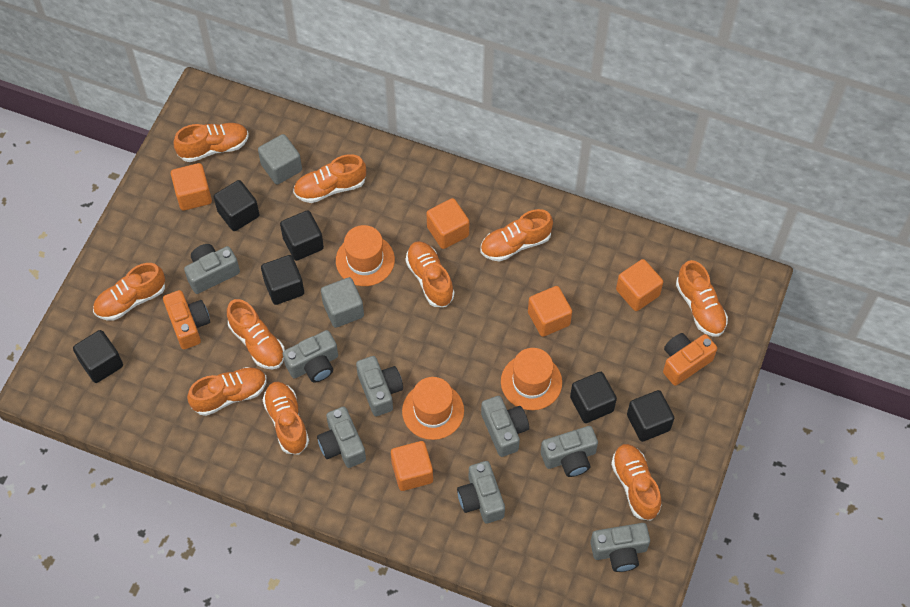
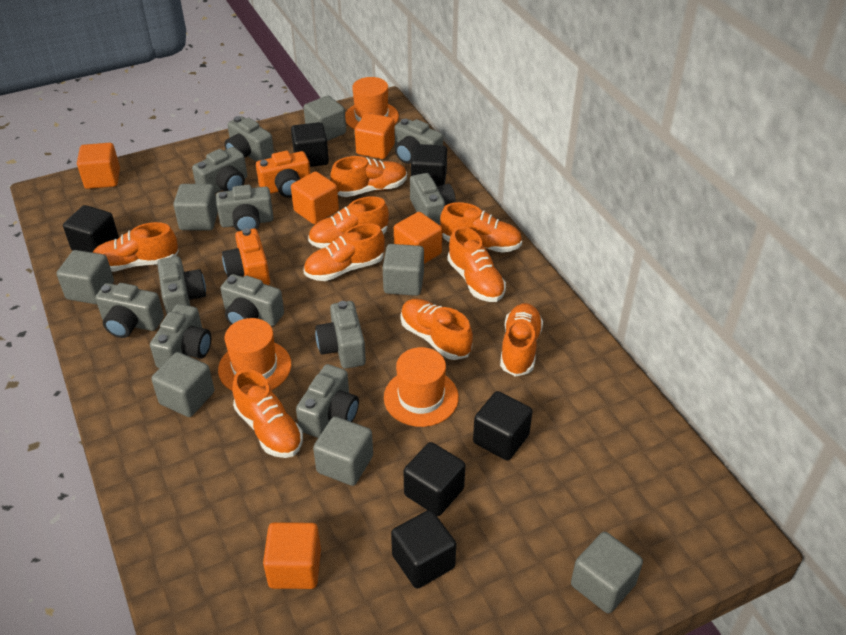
grey camera: 8 -> 11
grey cube: 2 -> 7
orange shoe: 10 -> 9

